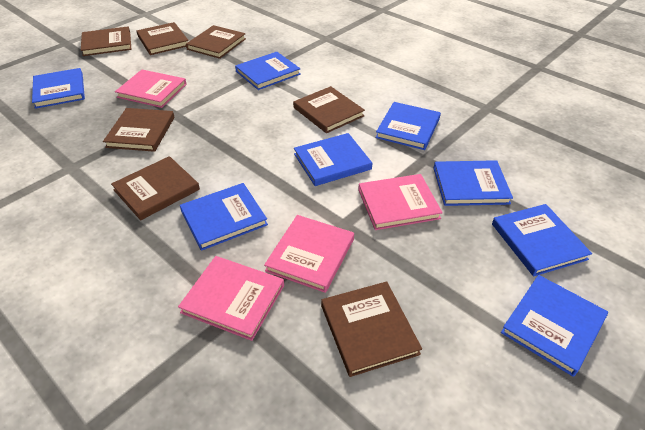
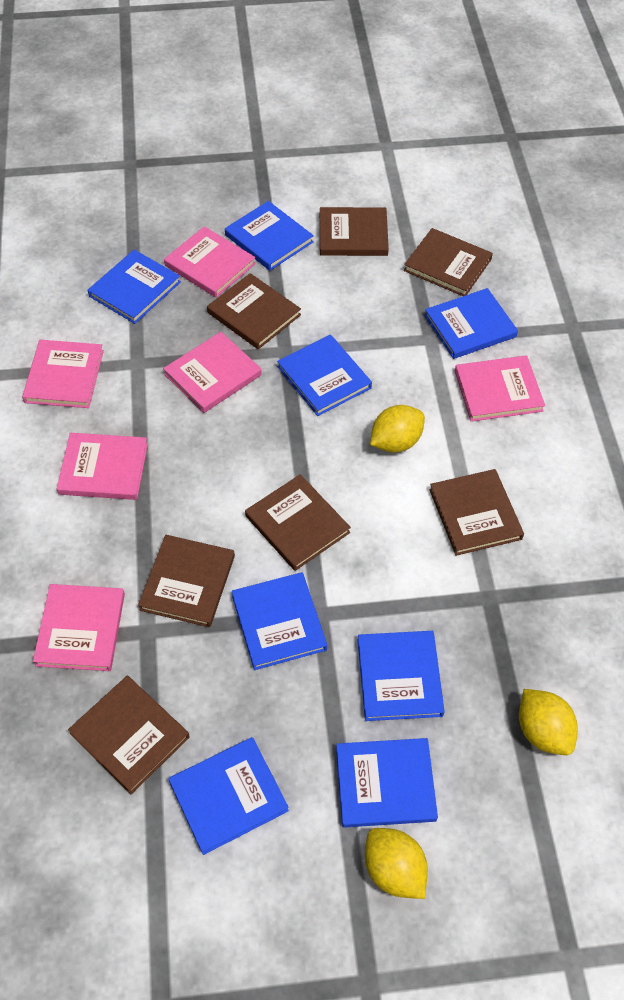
pink book: 4 -> 6
yellow lemon: 0 -> 3

